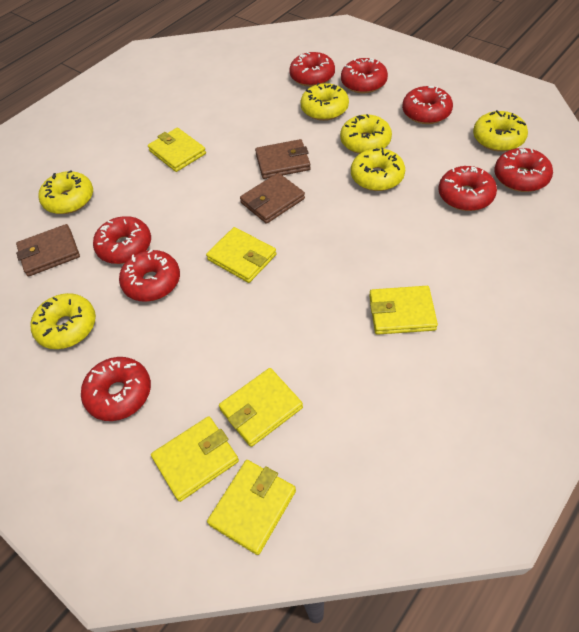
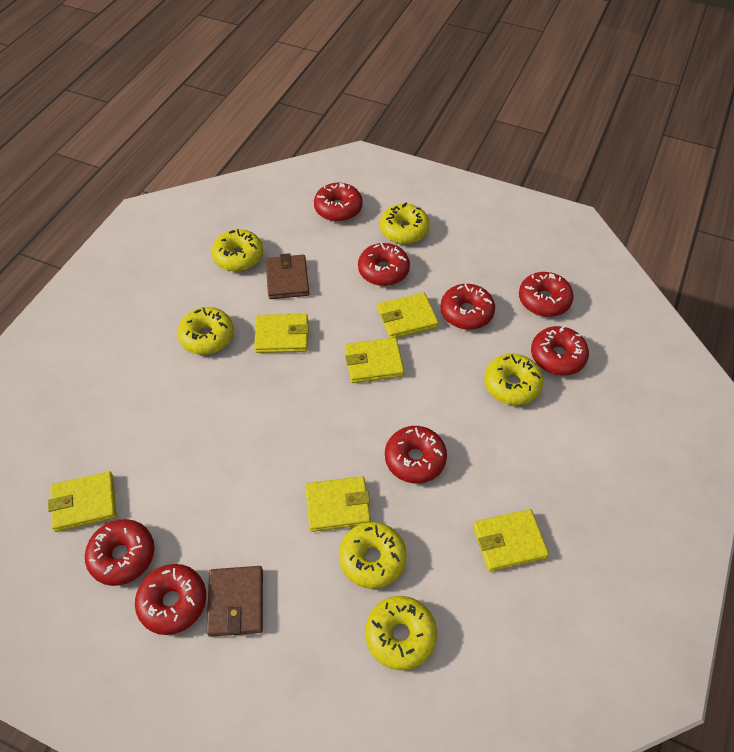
brown wallet: 3 -> 2

